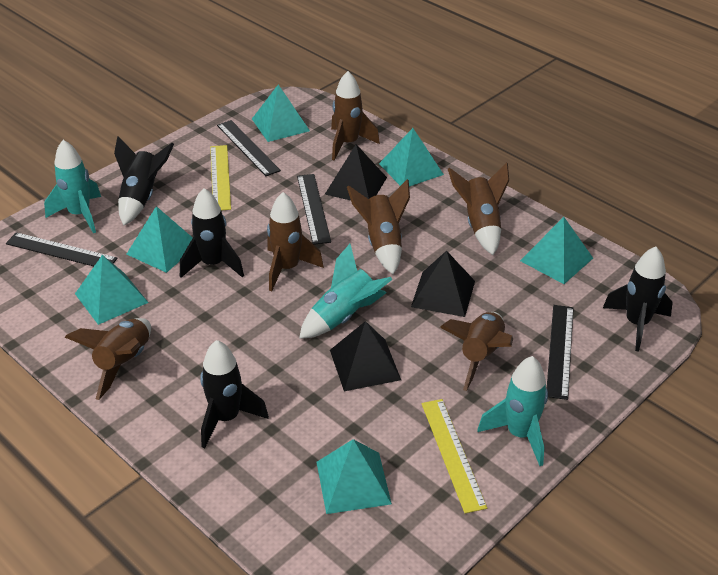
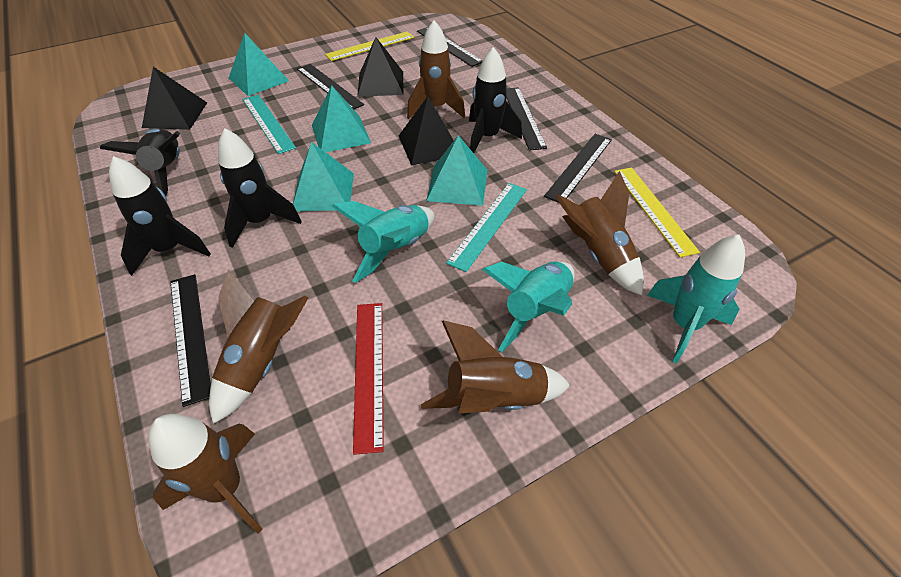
black ruler: 4 -> 5
brown rocket: 6 -> 5
red ruler: 0 -> 1
turquoise pyramid: 6 -> 4
turquoise ruler: 0 -> 2

